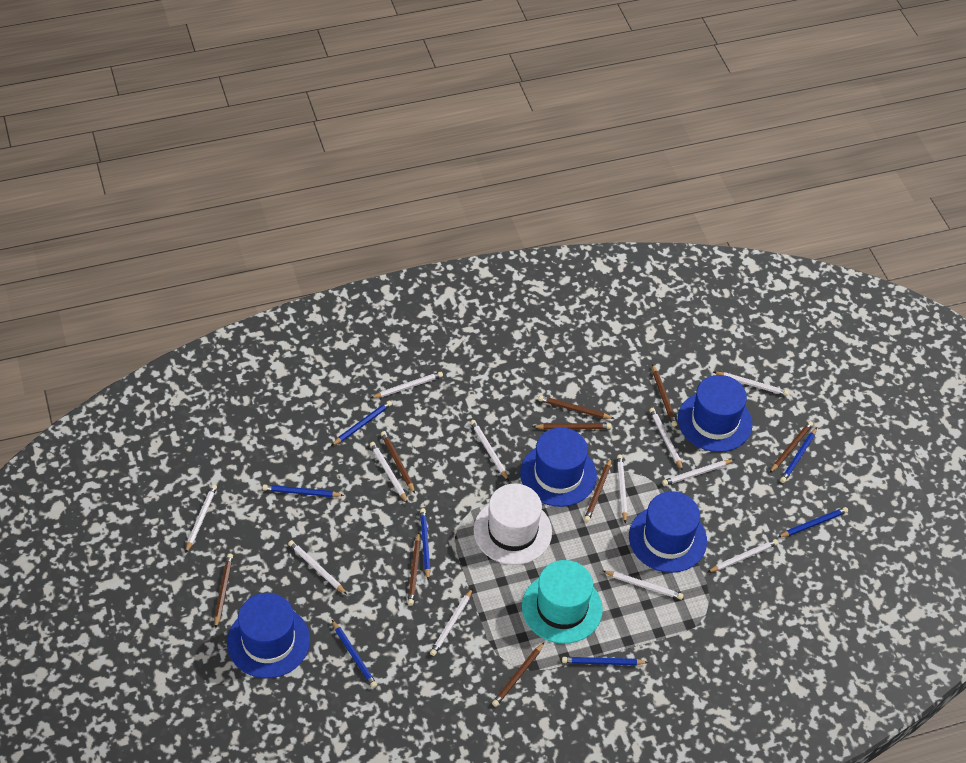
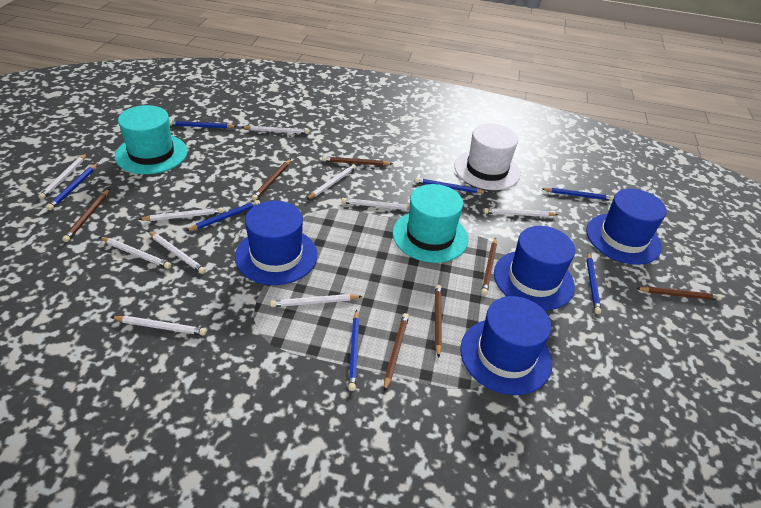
brown pencil: 9 -> 7
turquoise hat: 1 -> 2
white pencil: 12 -> 10

